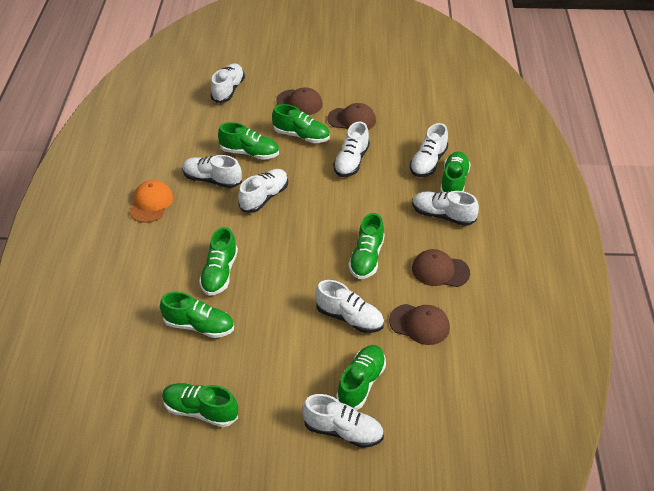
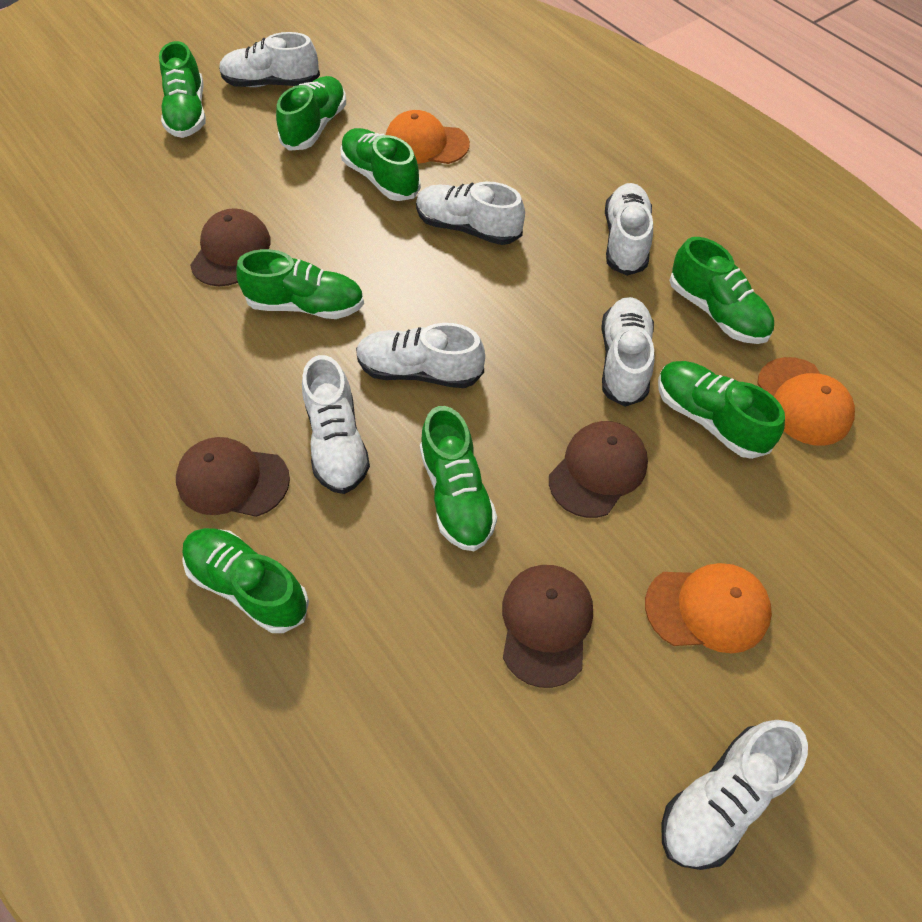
orange cap: 1 -> 3
white shoe: 8 -> 7

